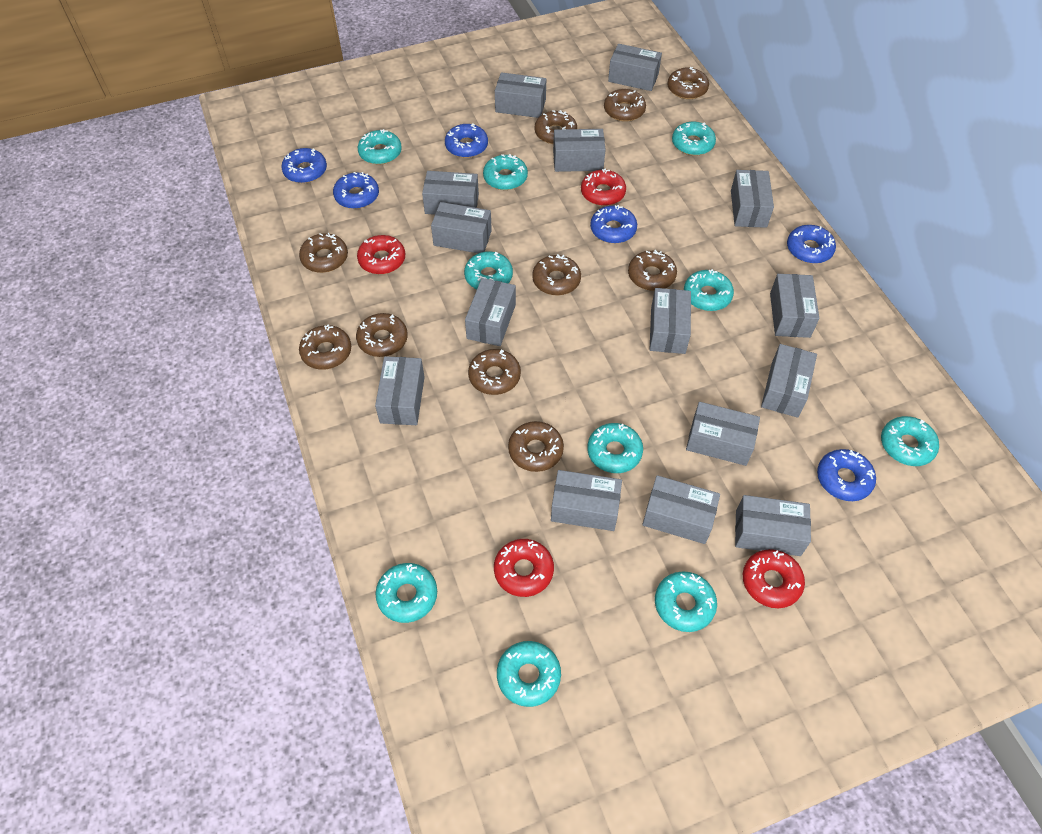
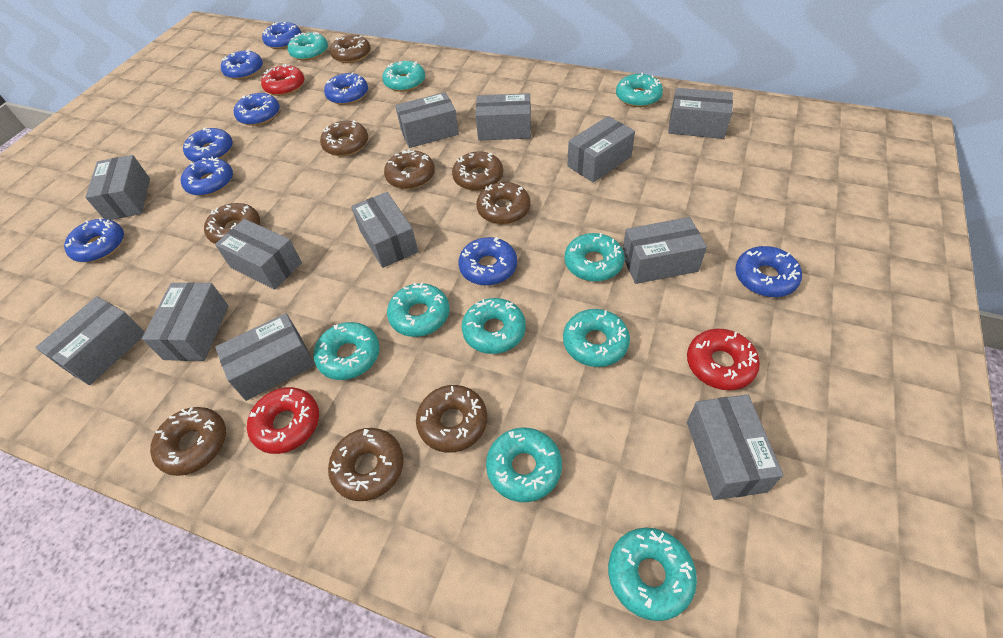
blue donut: 6 -> 9
brown donut: 10 -> 9
grey box: 15 -> 12
red donut: 4 -> 3

